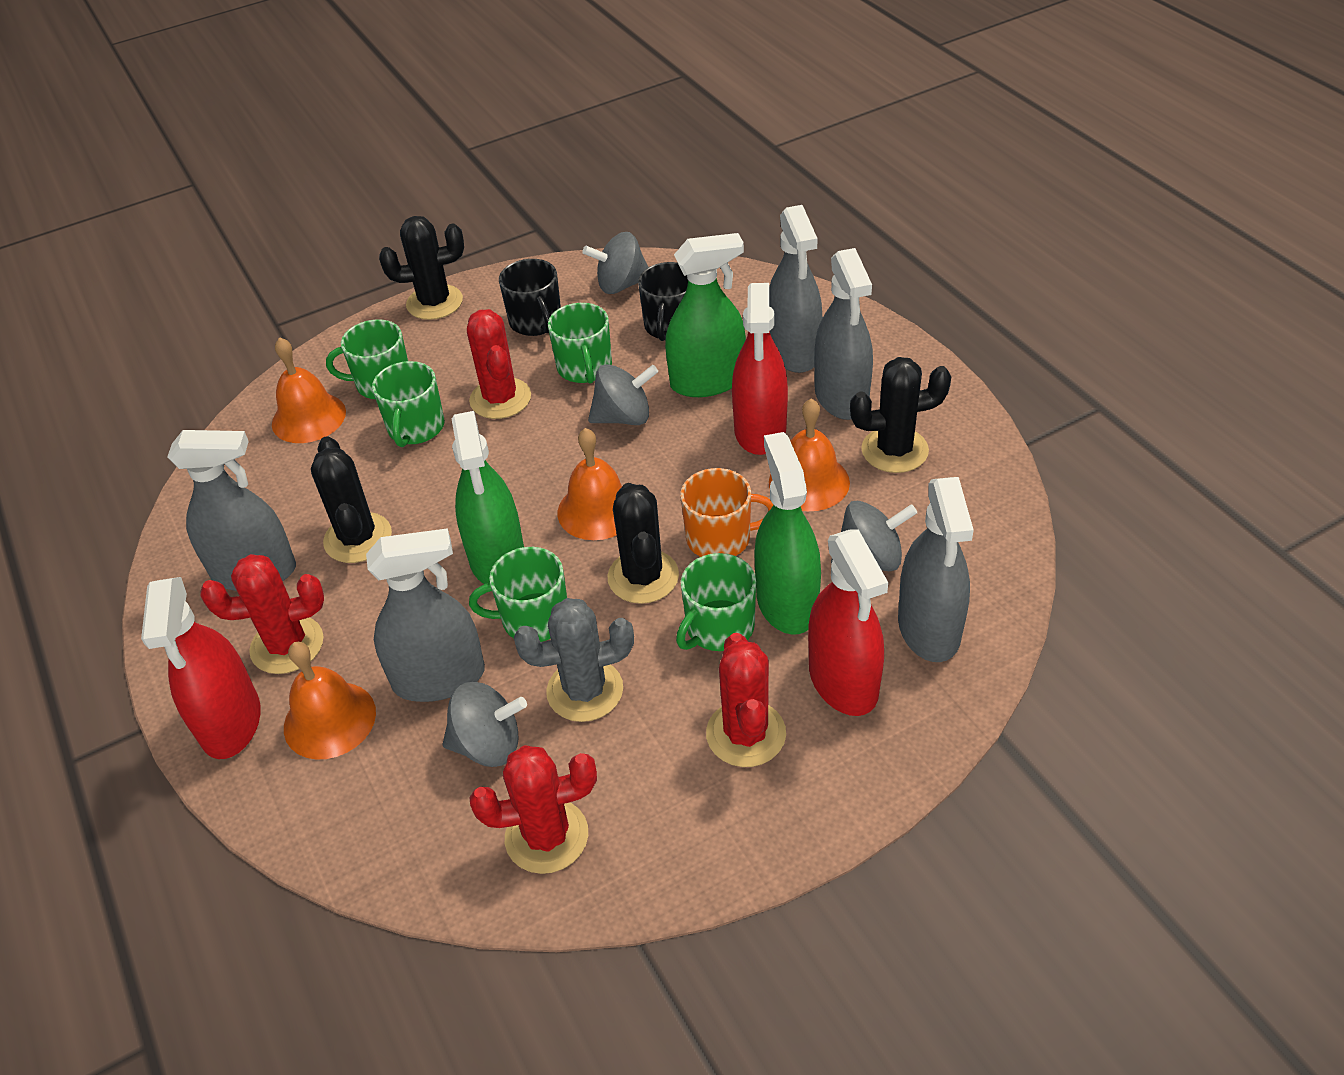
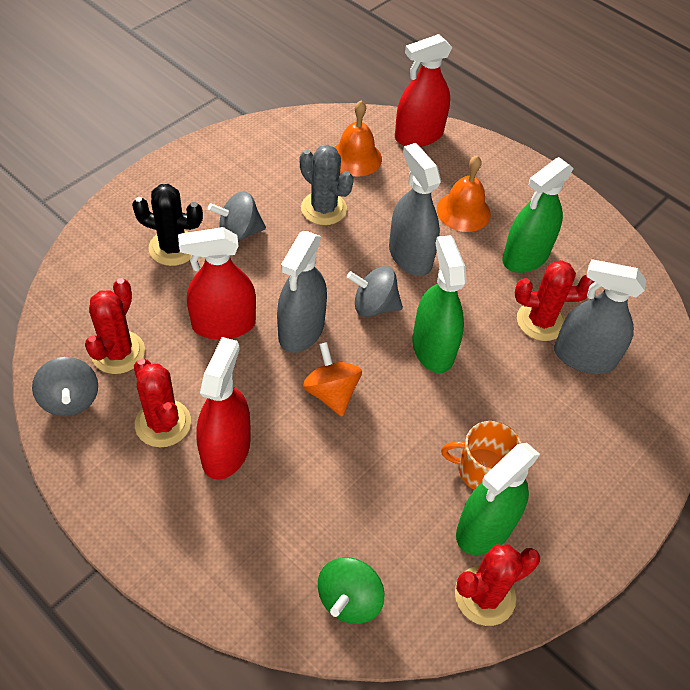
black cactus: 4 -> 1
black mug: 2 -> 0
green mug: 5 -> 0
green spinning top: 0 -> 1
grey spinning top: 4 -> 3
grey spray bottle: 5 -> 3
orange bell: 4 -> 2
orange spinning top: 0 -> 1

